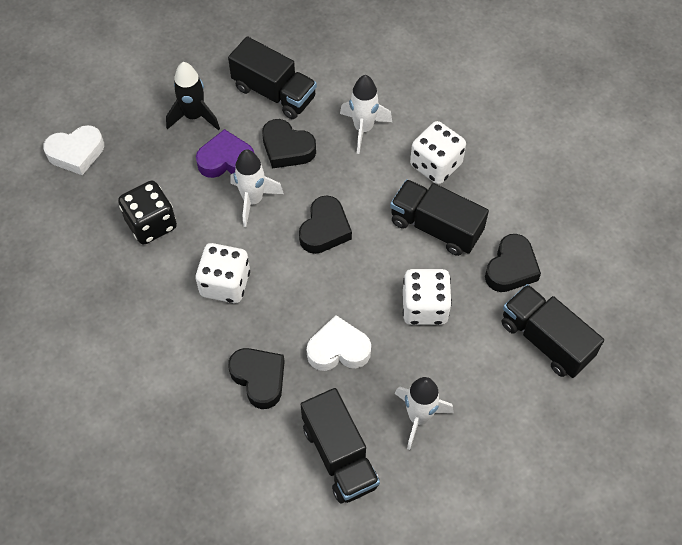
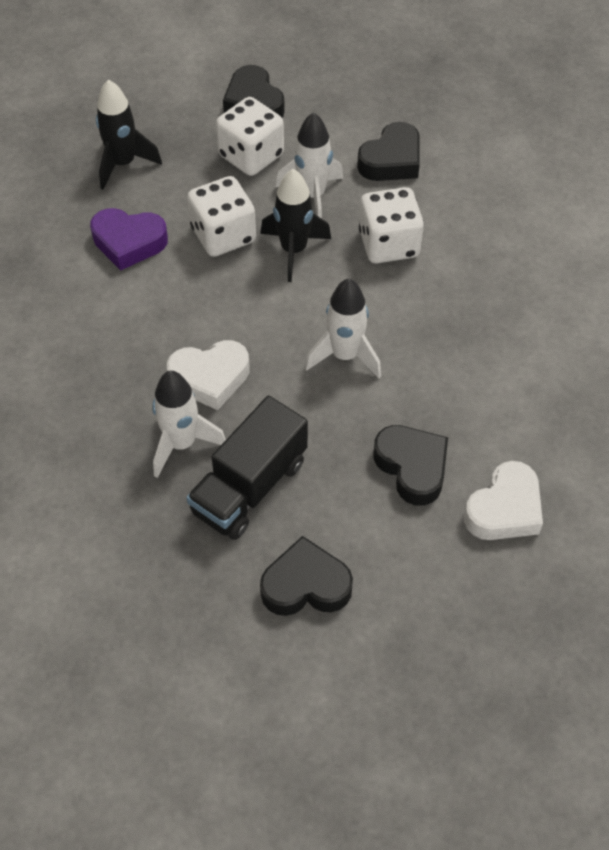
black dice: 1 -> 0
black rocket: 1 -> 2
black truck: 4 -> 1

